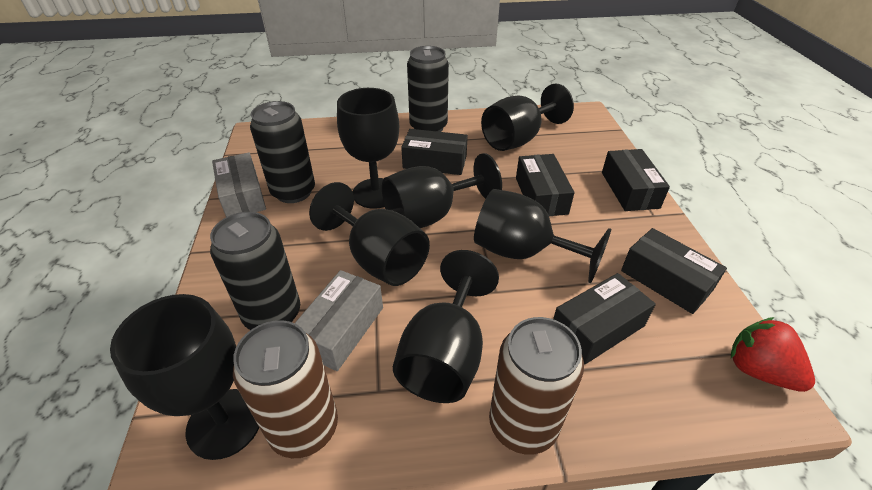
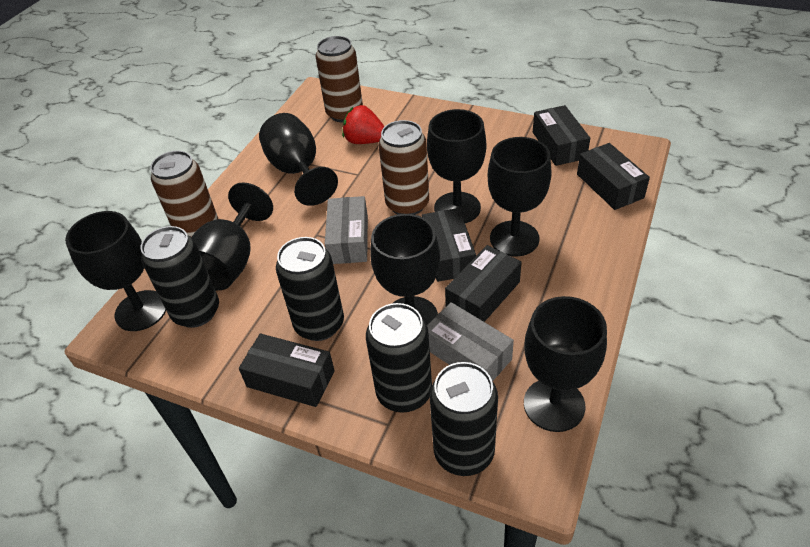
black can: 3 -> 4
brown can: 2 -> 3

